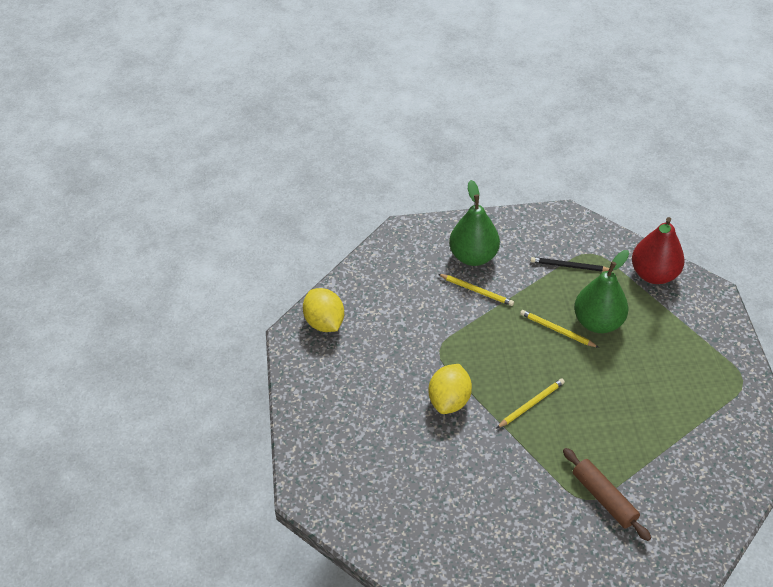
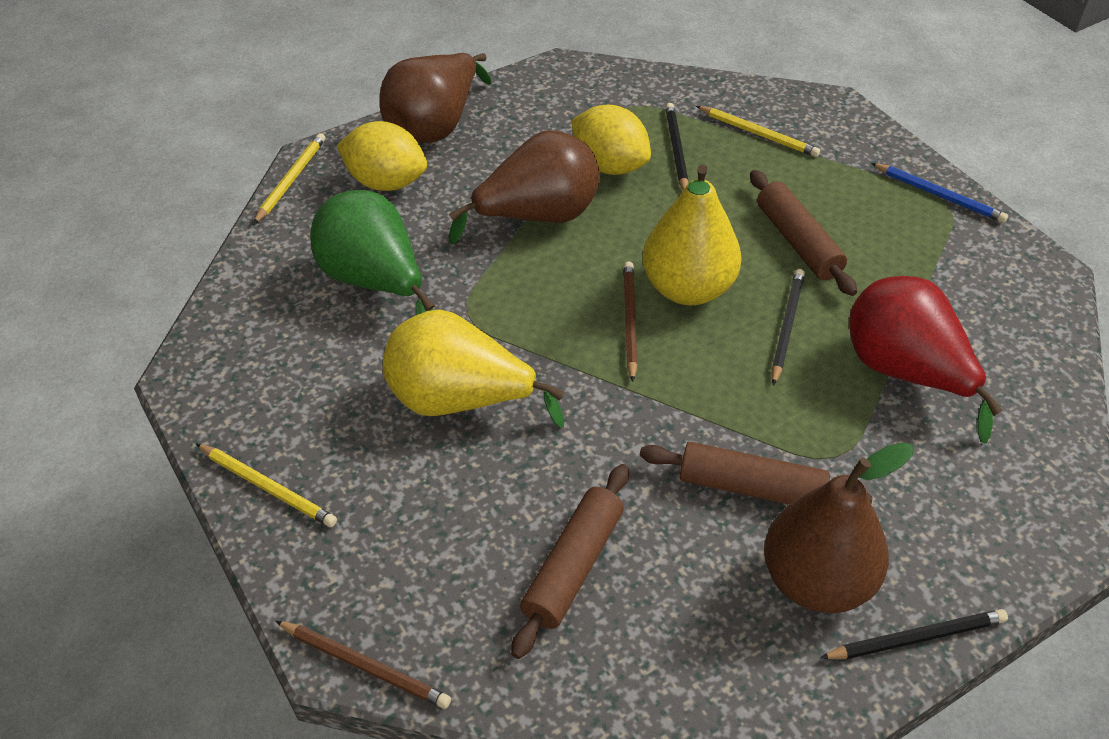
black pencil: 1 -> 3
blue pencil: 0 -> 1
brown pear: 0 -> 3
brown pencil: 0 -> 2
brown rolling pin: 1 -> 3
green pear: 2 -> 1
yellow pear: 0 -> 2

